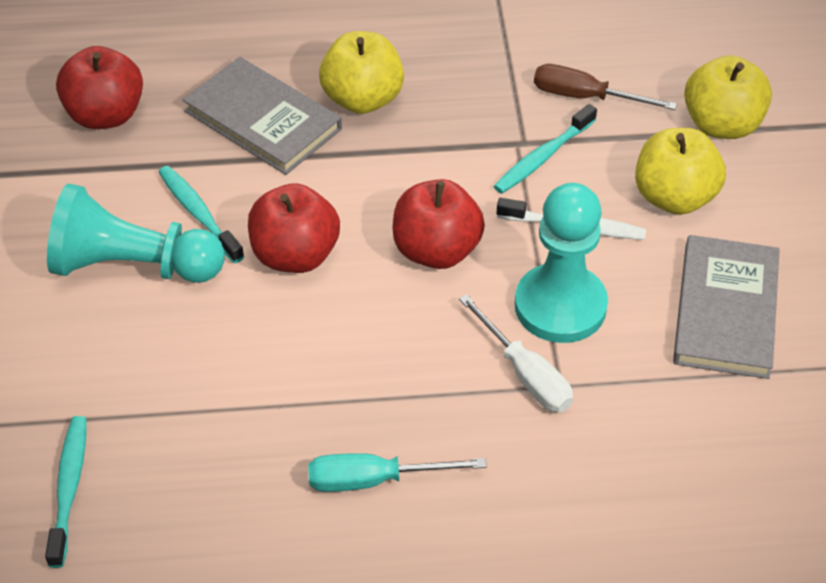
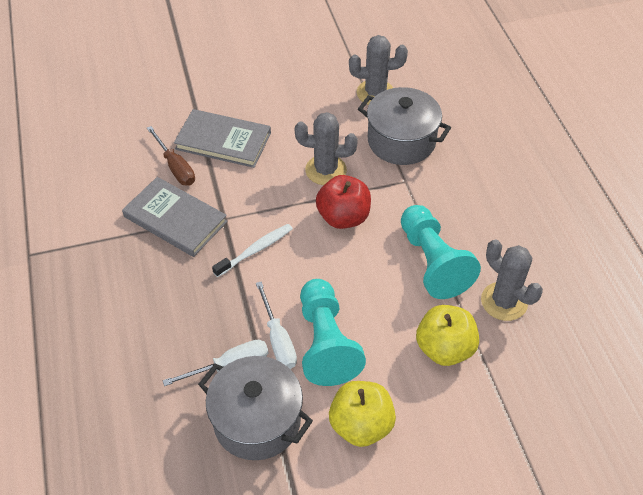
grey cactus: 0 -> 3
grey pot: 0 -> 2
red apple: 3 -> 1
turquoise screwdriver: 1 -> 0
turquoise toothbrush: 3 -> 0
white screwdriver: 1 -> 2
yellow apple: 3 -> 2

